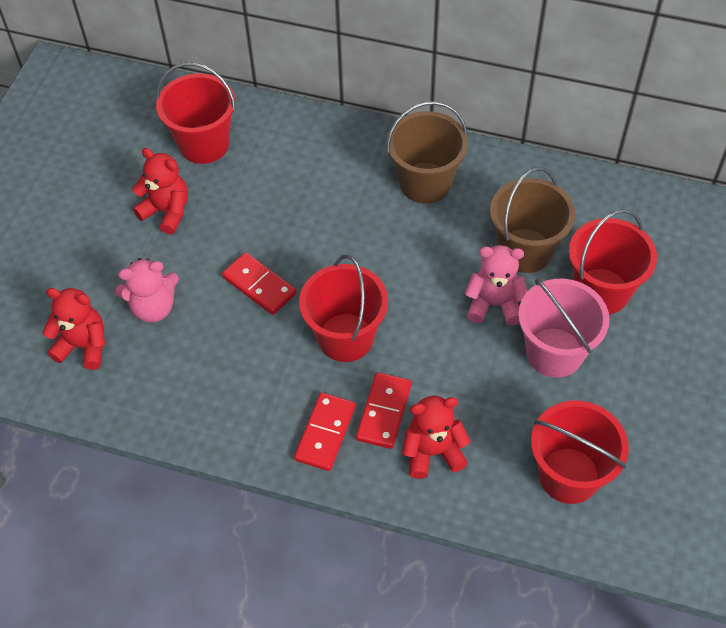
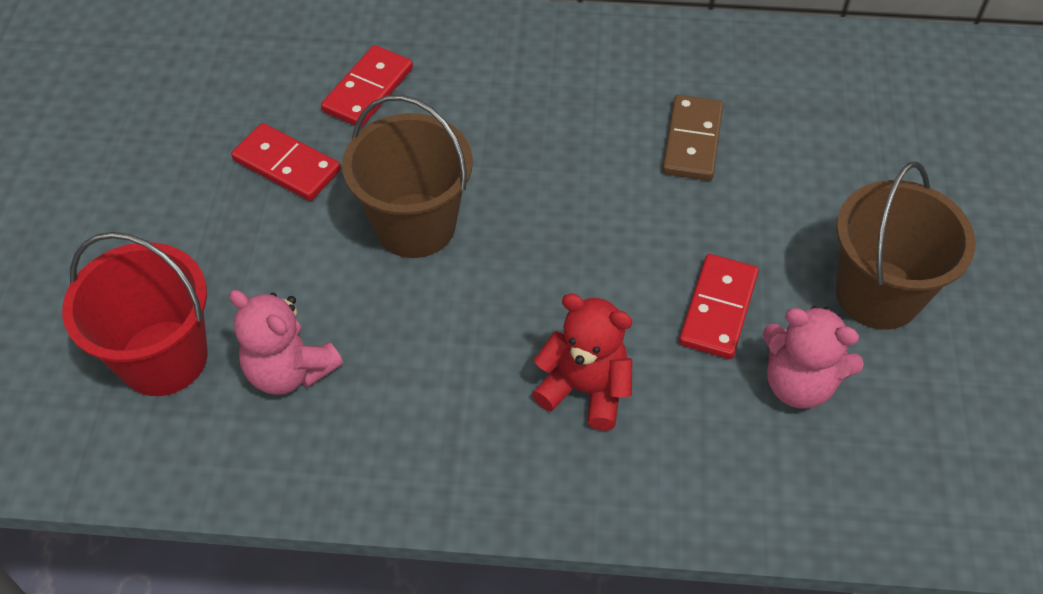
brown domino: 0 -> 1
pink bucket: 1 -> 0
red bucket: 4 -> 1
red teddy bear: 3 -> 1

